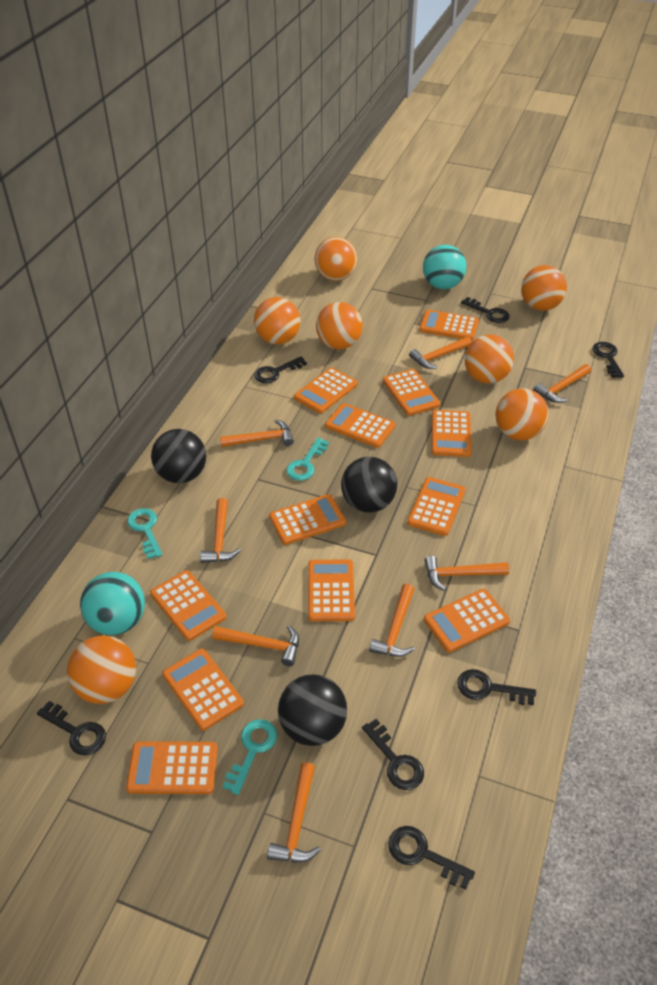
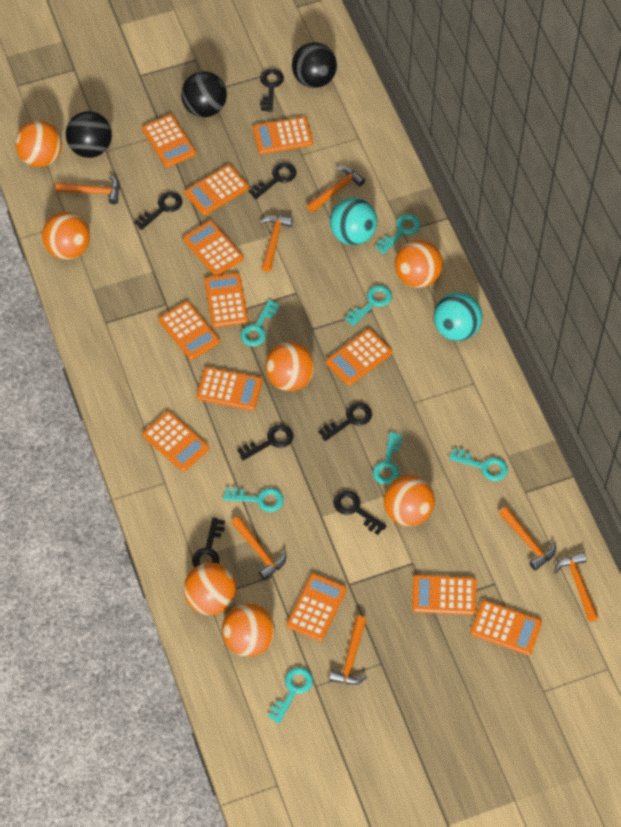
orange hammer: 8 -> 7
turquoise key: 3 -> 7

